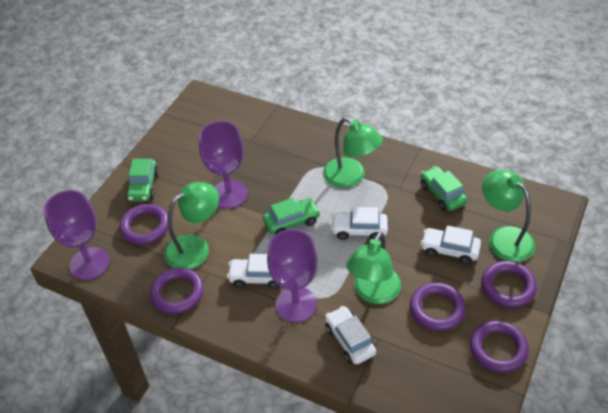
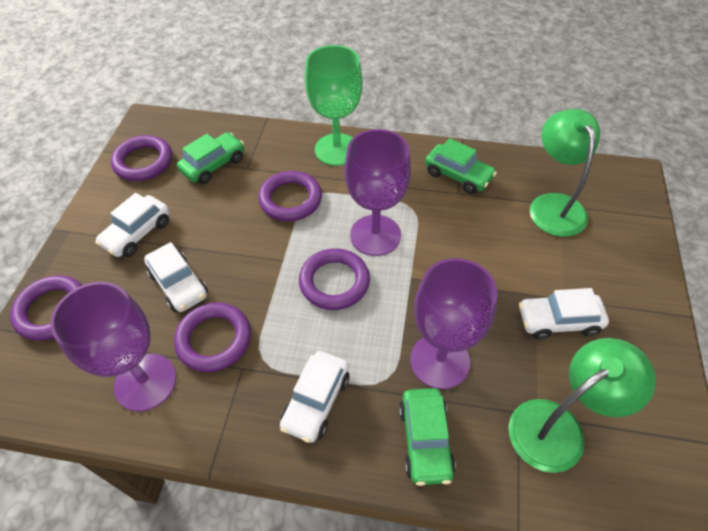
green goblet: 0 -> 1
green lamp: 4 -> 2

